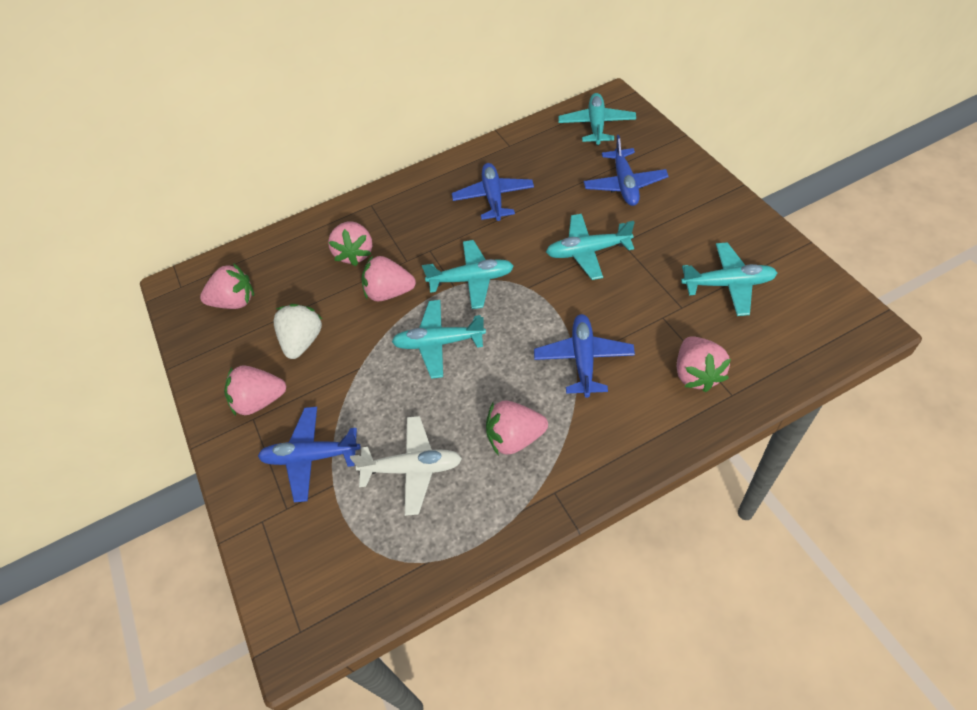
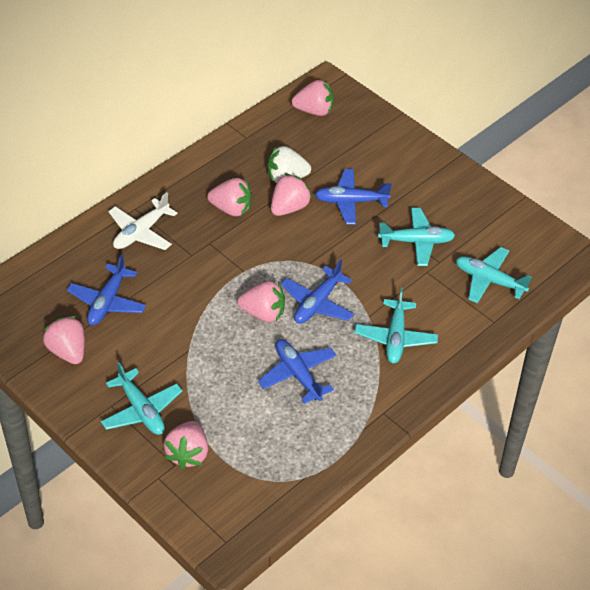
turquoise plane: 5 -> 4

